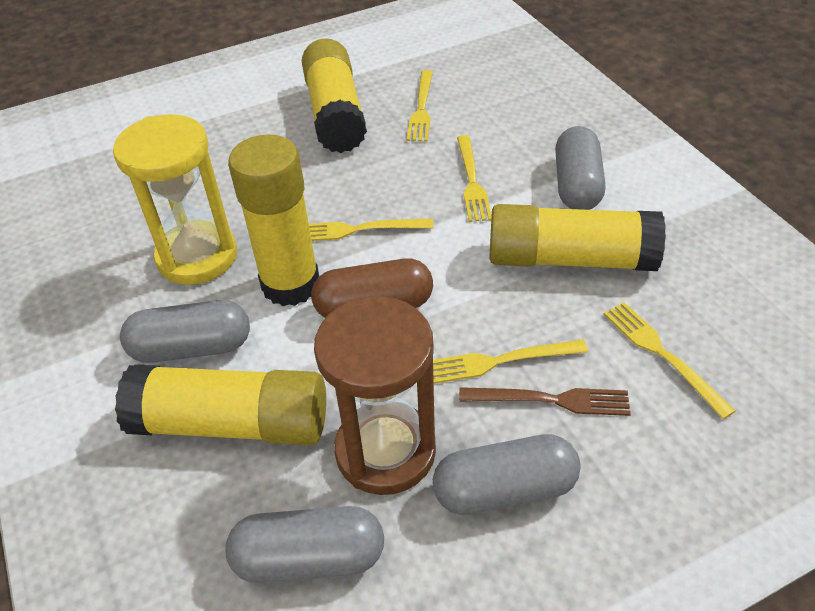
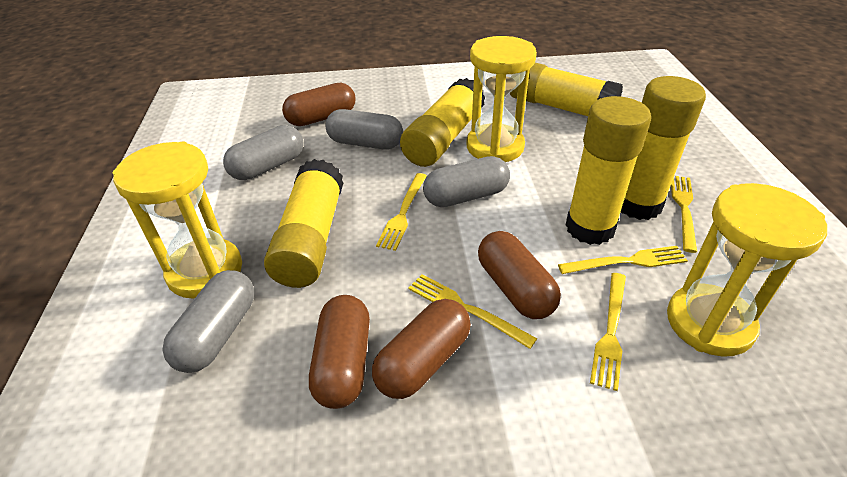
brown capsule: 1 -> 4
brown fork: 1 -> 0
brown hourglass: 1 -> 0
yellow glue stick: 4 -> 5
yellow hourglass: 1 -> 3

